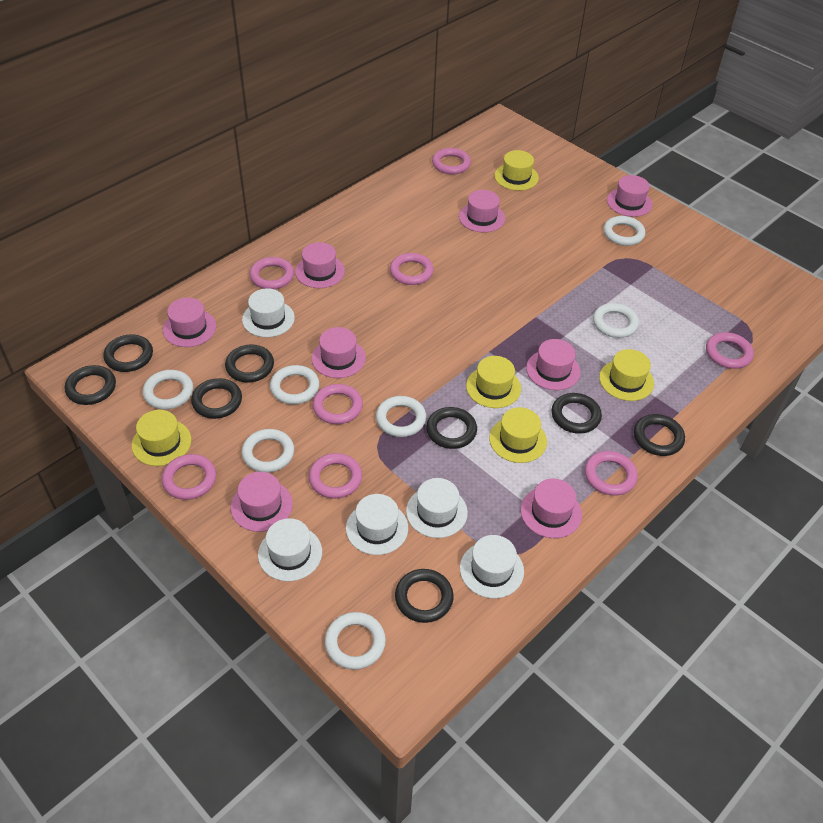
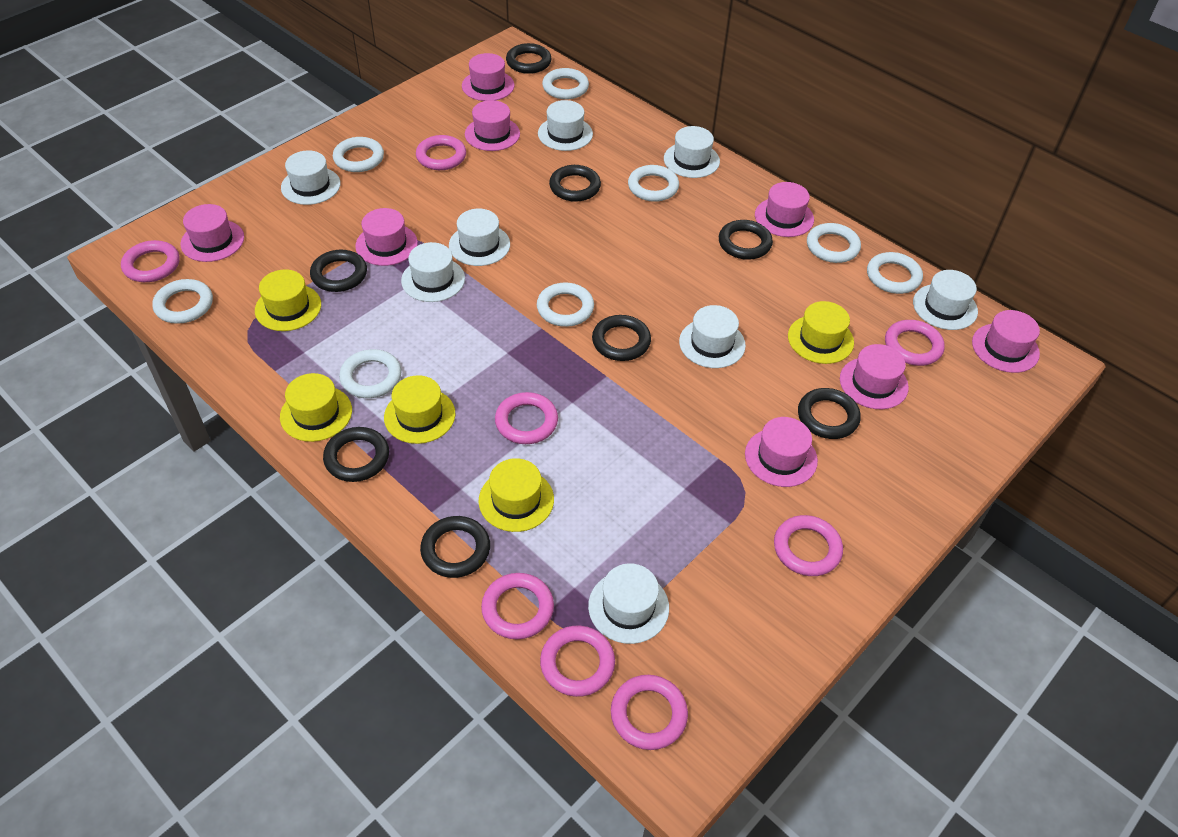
white hat: 5 -> 8
white ring: 7 -> 8

